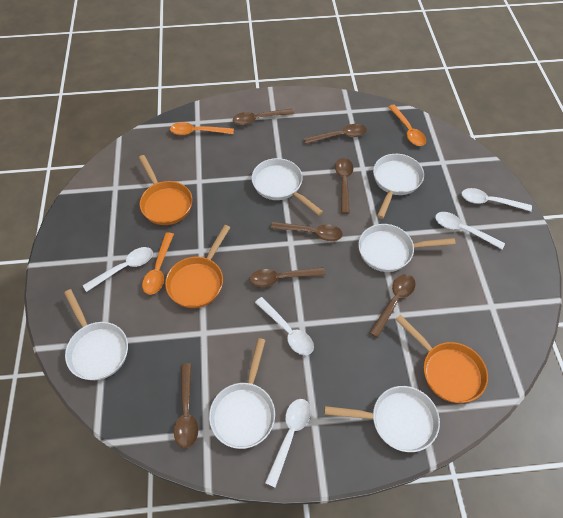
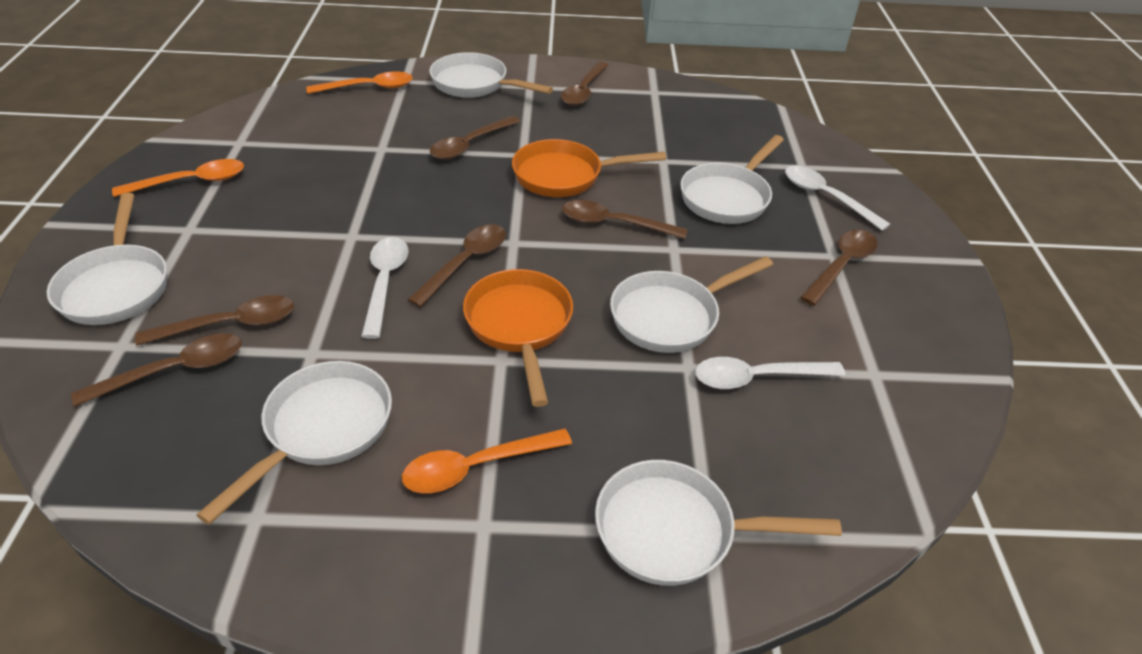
orange pan: 3 -> 2
white spoon: 5 -> 3

